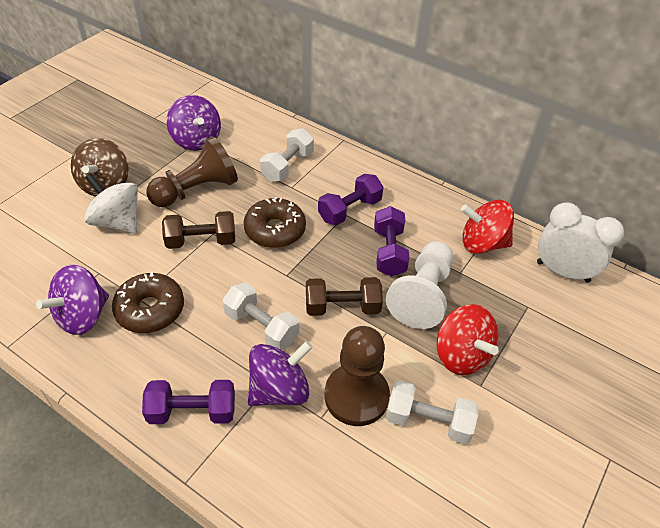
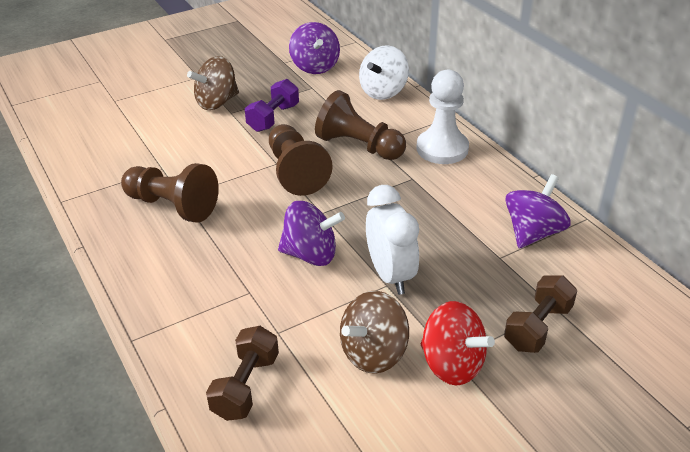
brown donut: 2 -> 0
brown pawn: 2 -> 3
brown spinning top: 1 -> 2
purple dumbbell: 3 -> 1
red spinning top: 2 -> 1
white dumbbell: 3 -> 0

